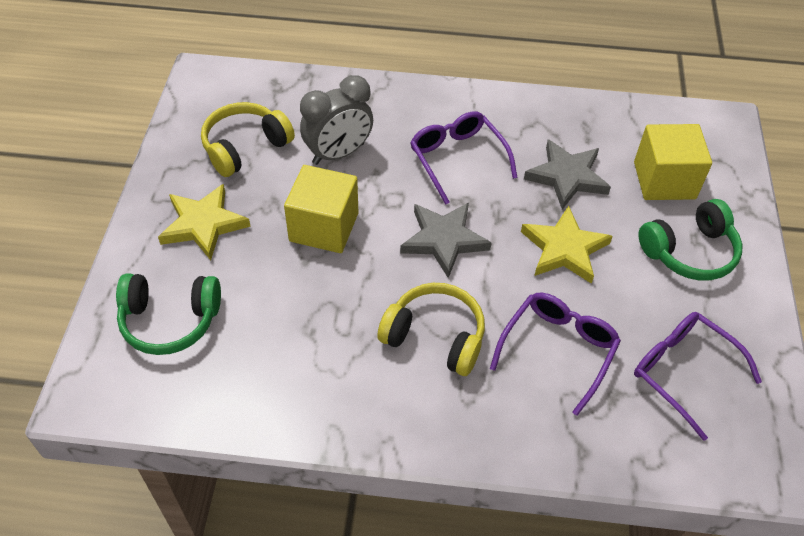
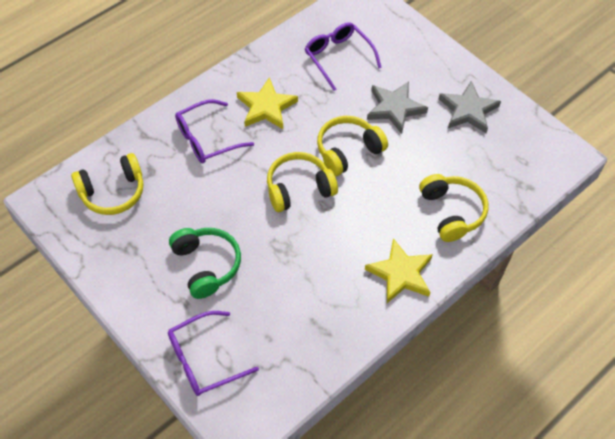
green headphones: 2 -> 1
grey clock: 1 -> 0
yellow cube: 2 -> 0
yellow headphones: 2 -> 4

